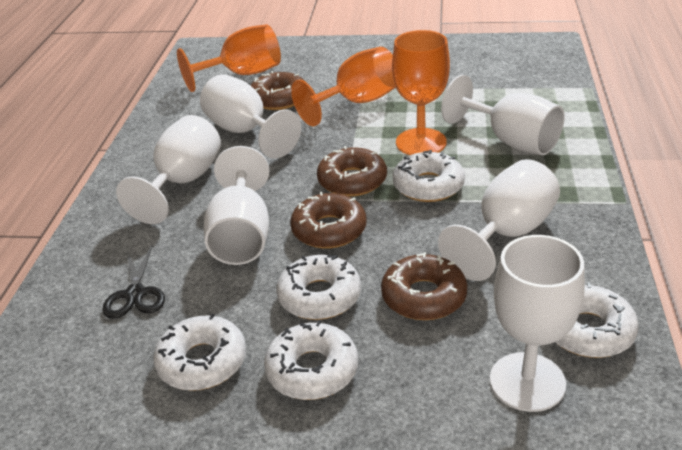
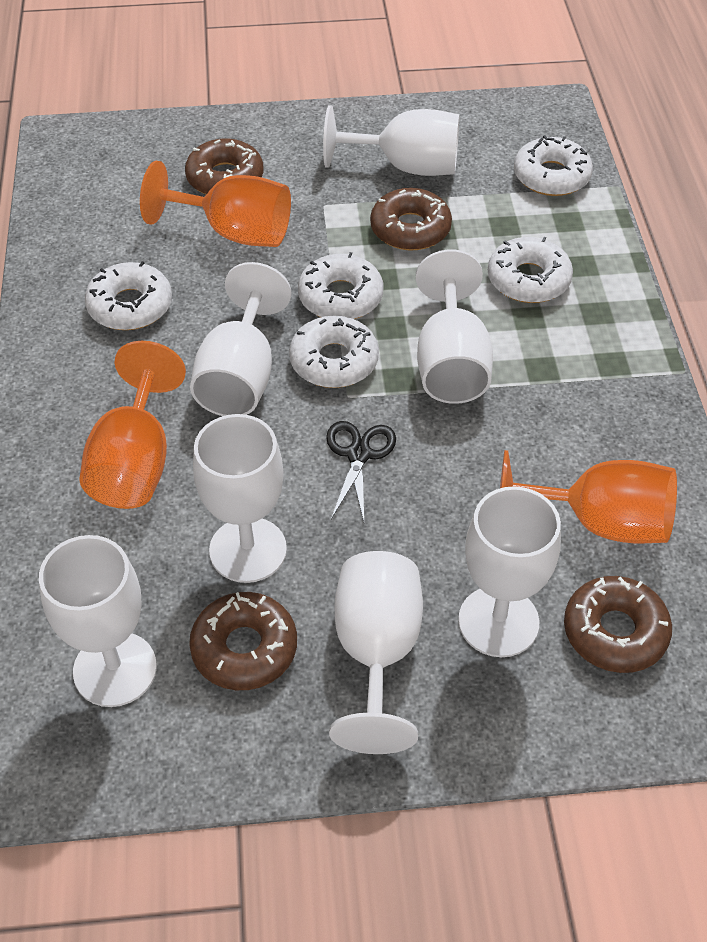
white goblet: 6 -> 7

